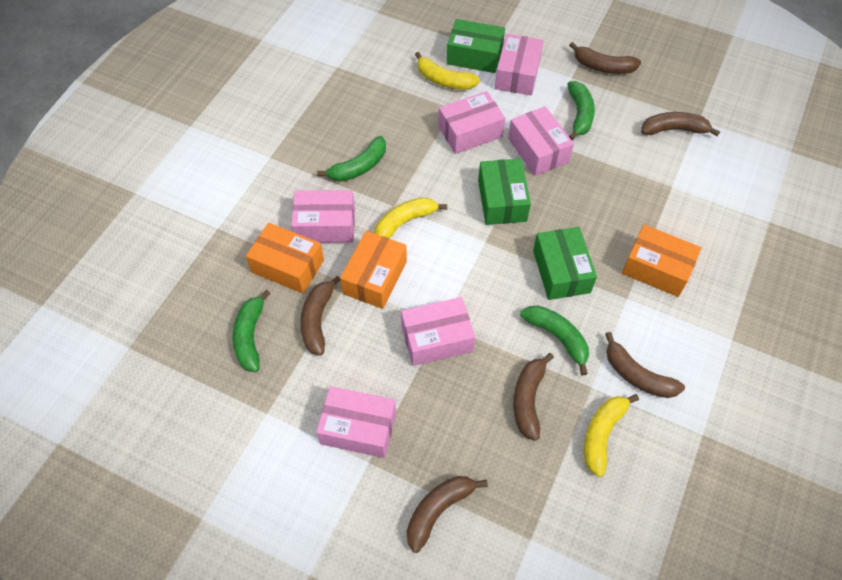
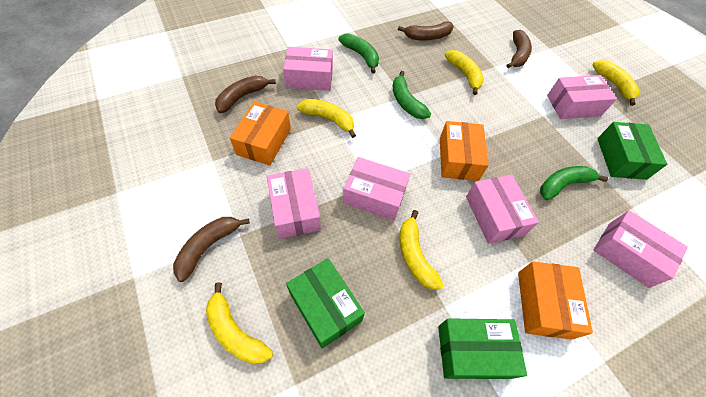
brown banana: 6 -> 4
green banana: 4 -> 3
yellow banana: 3 -> 5

